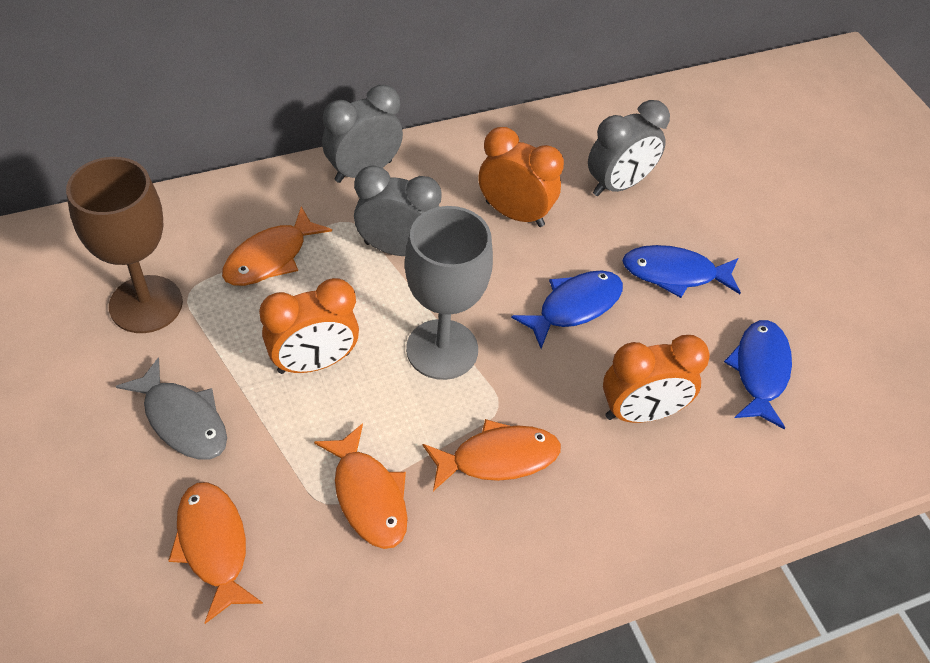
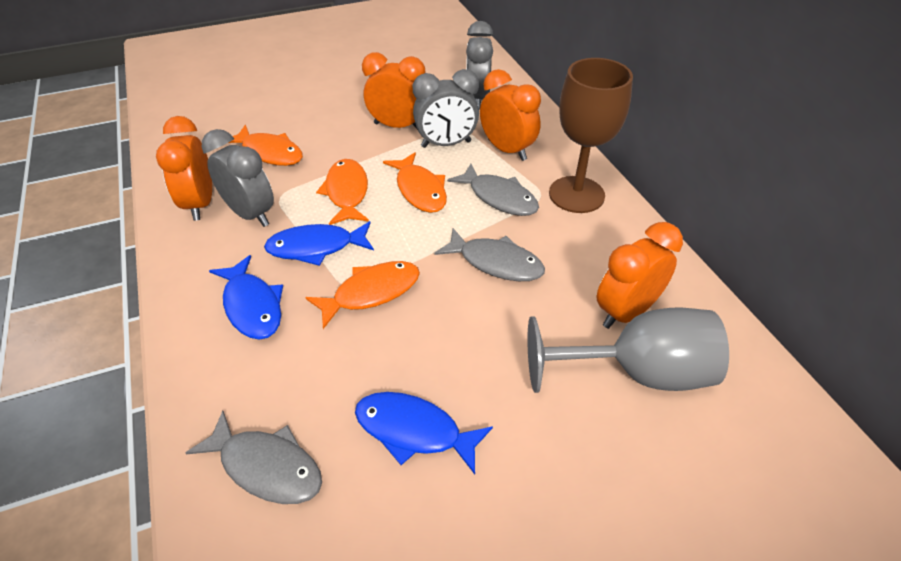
grey fish: 1 -> 3
orange clock: 3 -> 4

